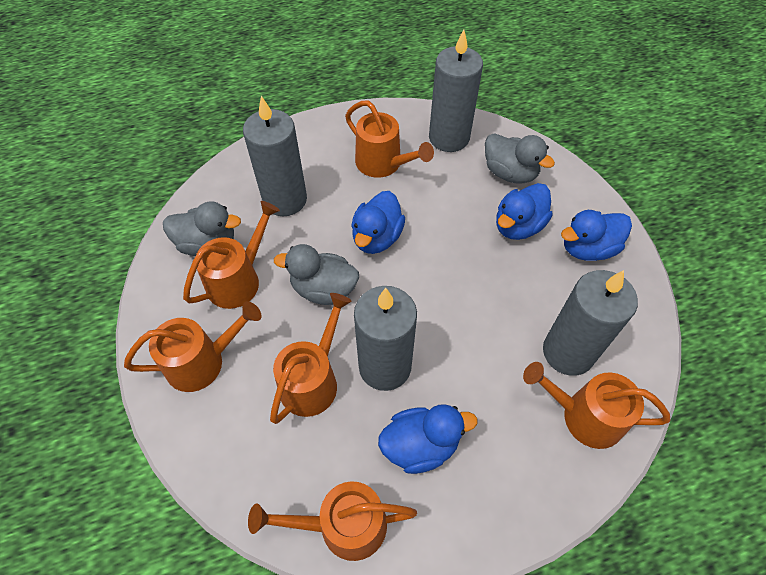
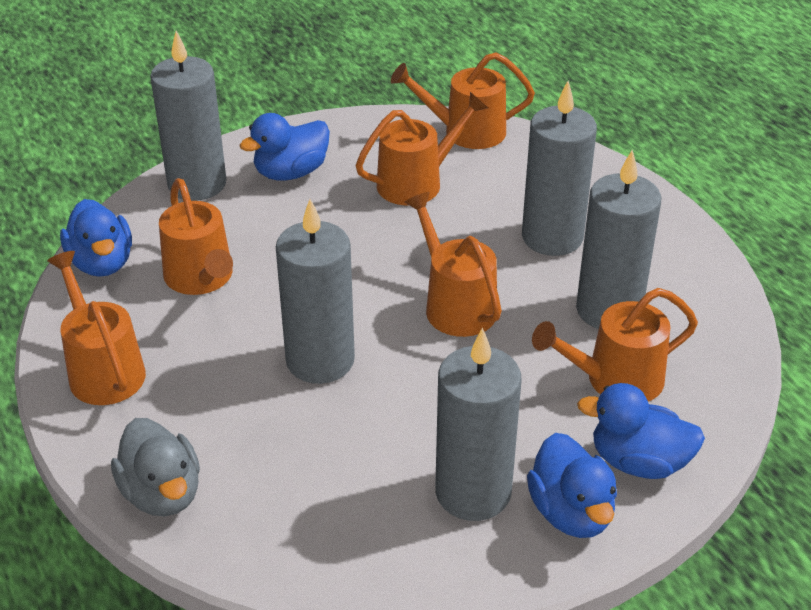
grey candle: 4 -> 5
grey duck: 3 -> 1

